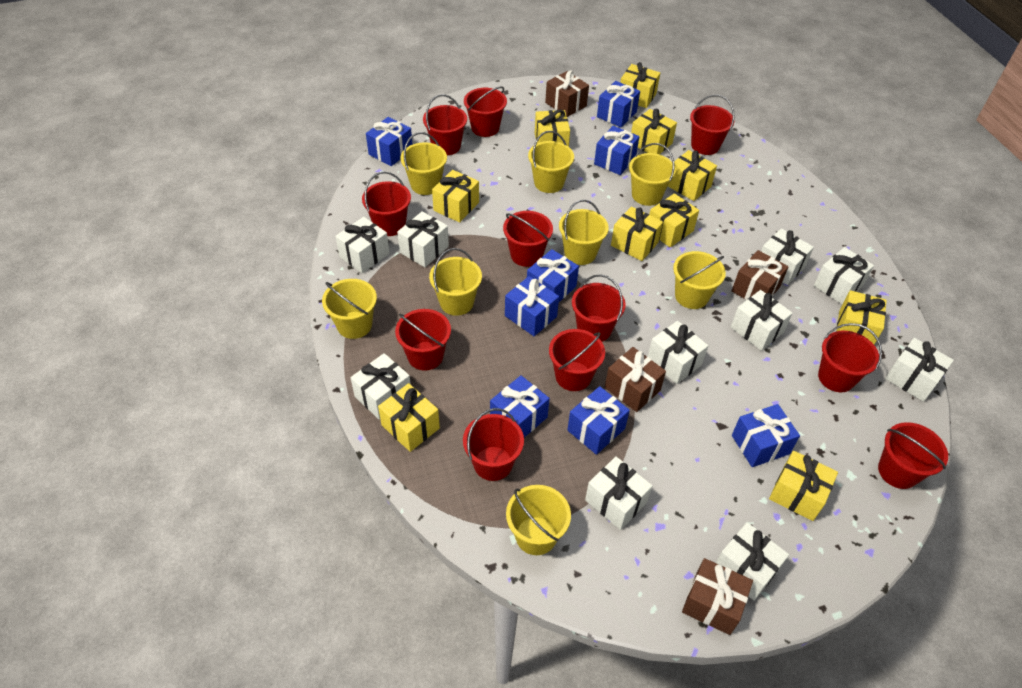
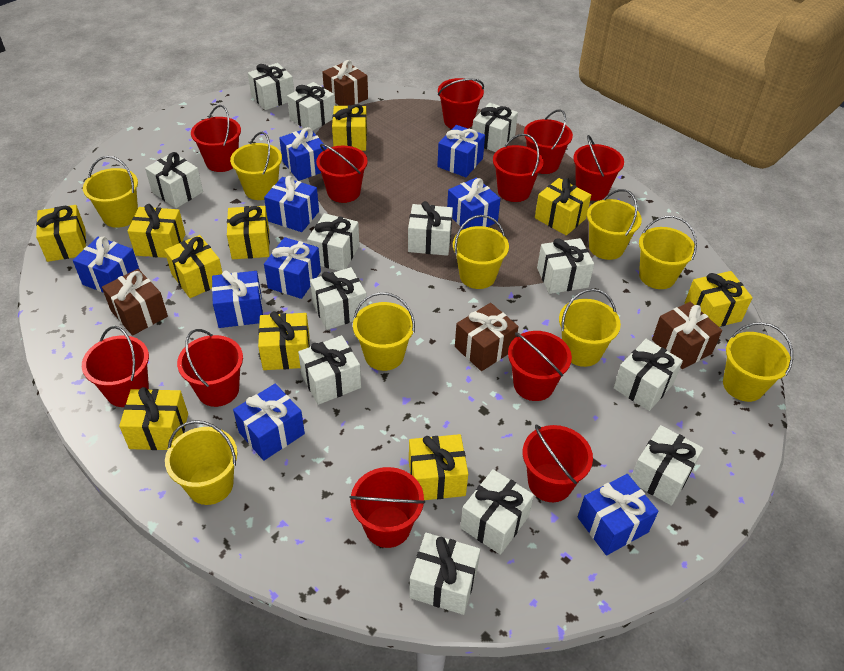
blue gift: 8 -> 9
white gift: 10 -> 13
yellow bucket: 8 -> 9

